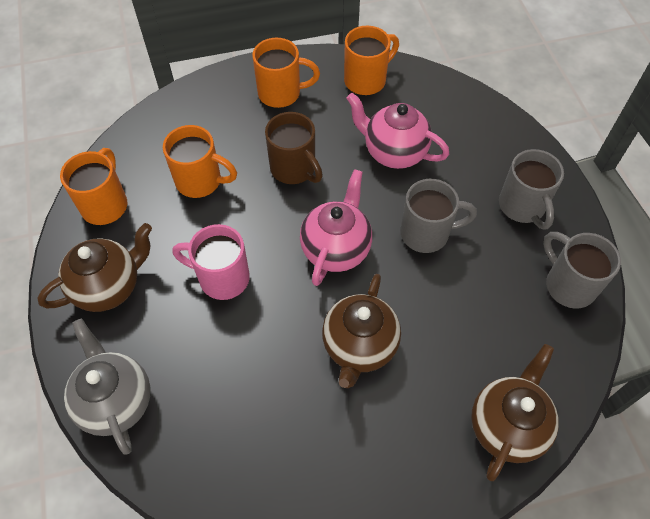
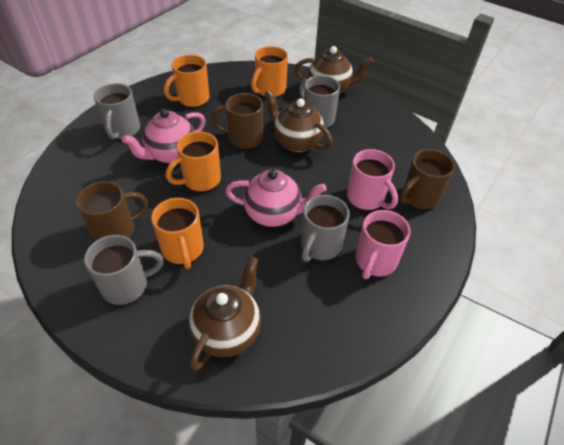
brown mug: 1 -> 3
grey mug: 3 -> 4
grey teapot: 1 -> 0
pink mug: 1 -> 2

